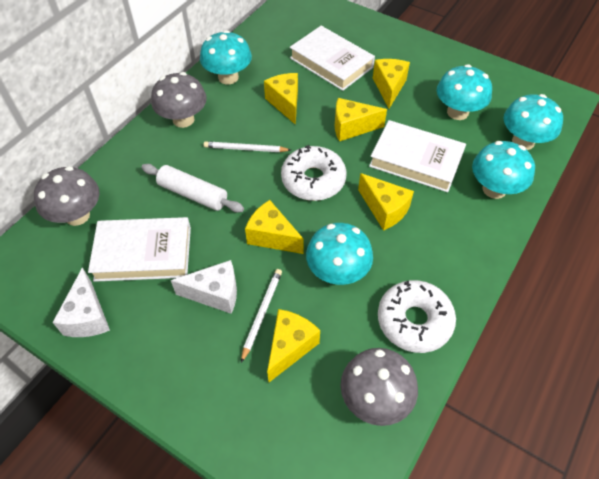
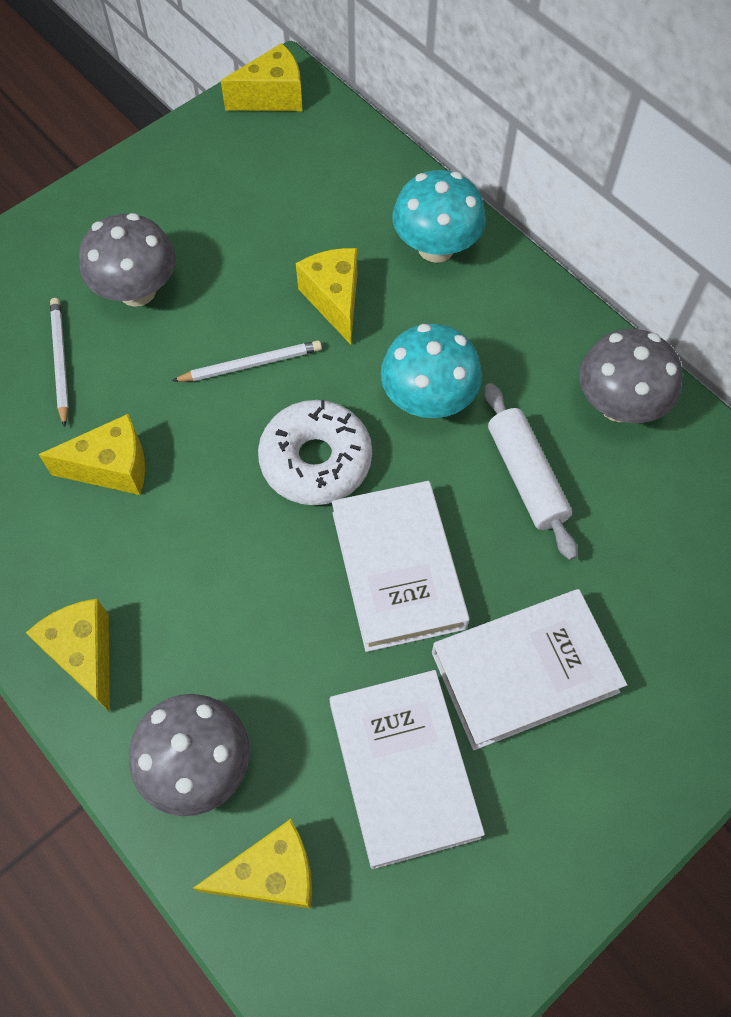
turquoise mushroom: 5 -> 2
white cheese: 2 -> 0
white donut: 2 -> 1
yellow cheese: 6 -> 5

